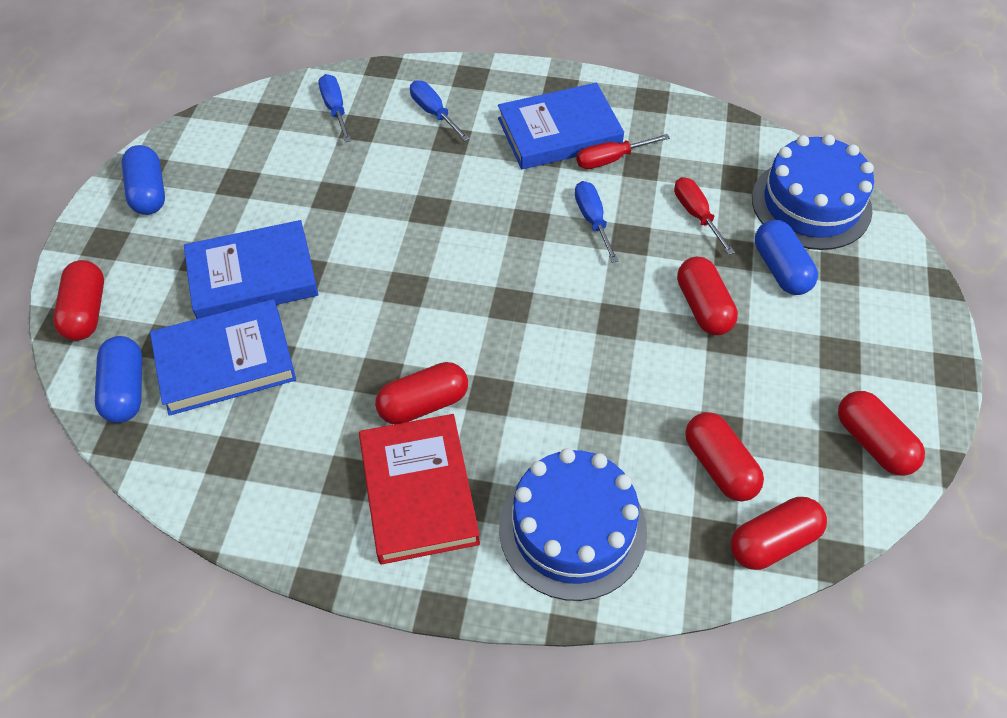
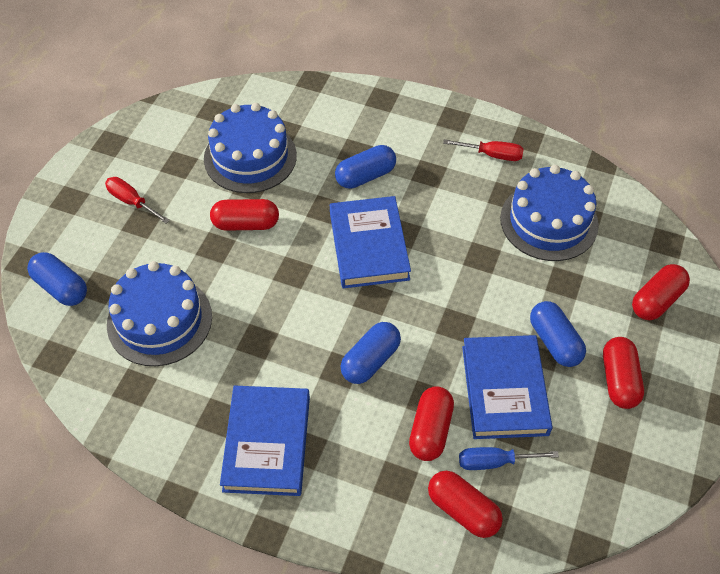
blue cake: 2 -> 3
blue capsule: 3 -> 4
blue screwdriver: 3 -> 1
red book: 1 -> 0
red capsule: 6 -> 5

